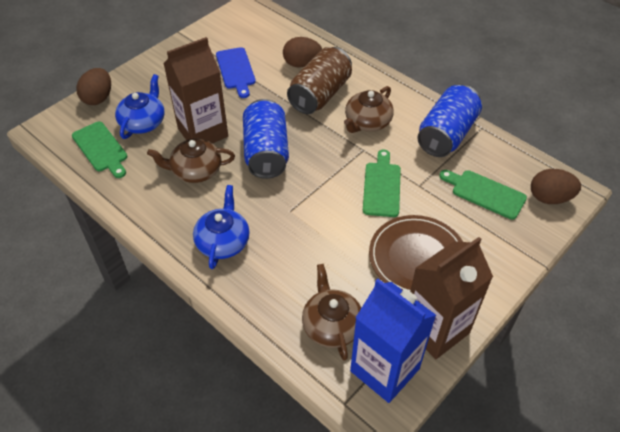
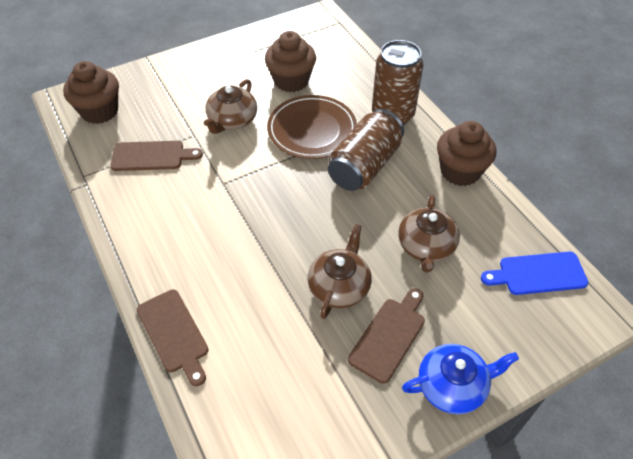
blue can: 2 -> 0
blue carton: 1 -> 0
blue teapot: 2 -> 1
brown can: 1 -> 2
brown carton: 2 -> 0
brown cupcake: 0 -> 3
brown cutting board: 0 -> 3
brown egg: 3 -> 0
green cutting board: 3 -> 0

